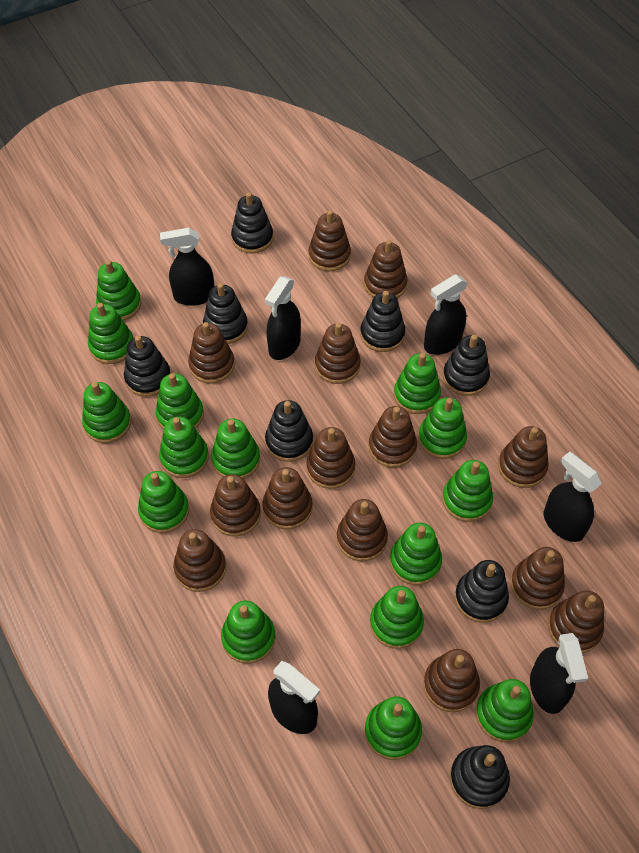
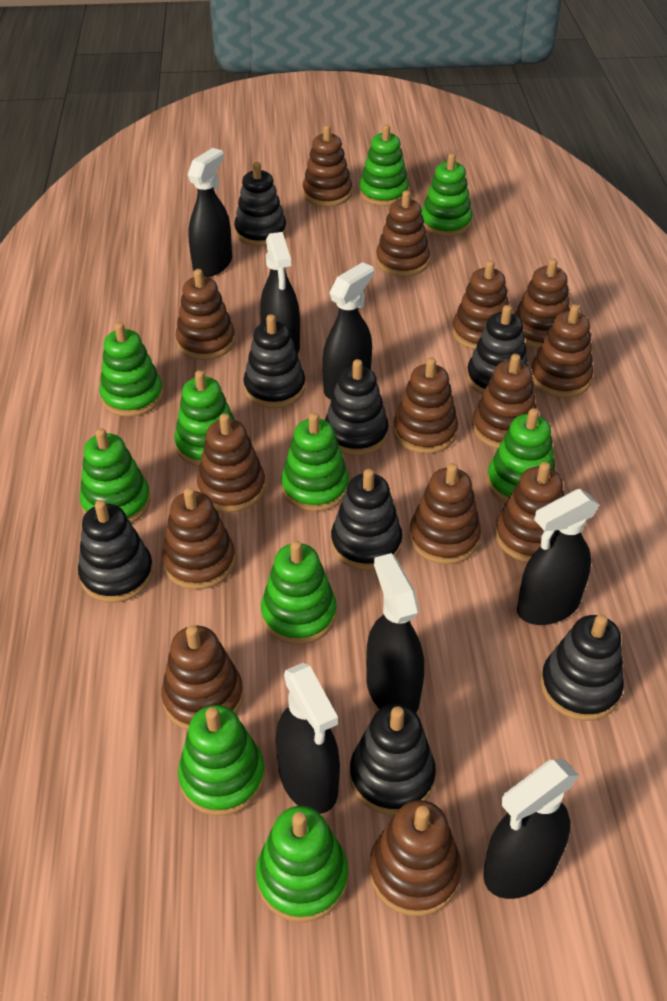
black spray bottle: 6 -> 7
green stacking toy: 15 -> 10

